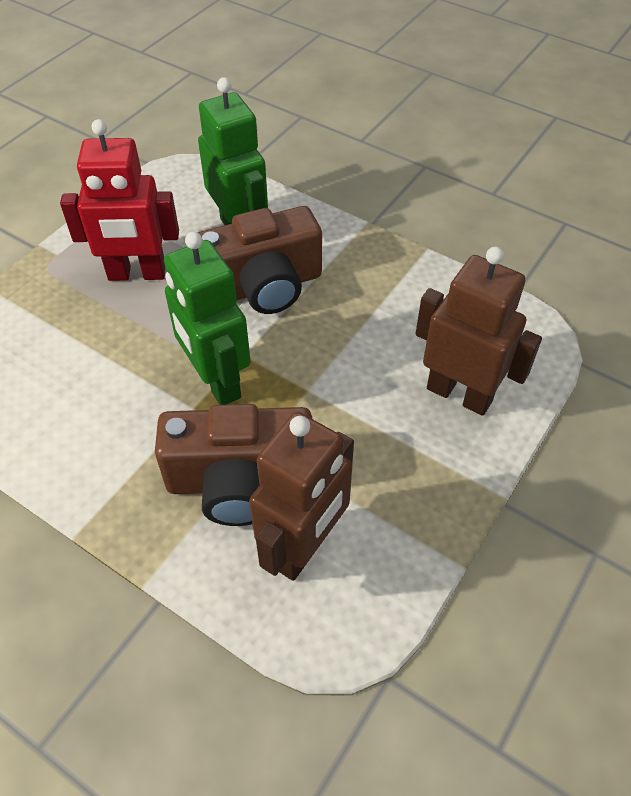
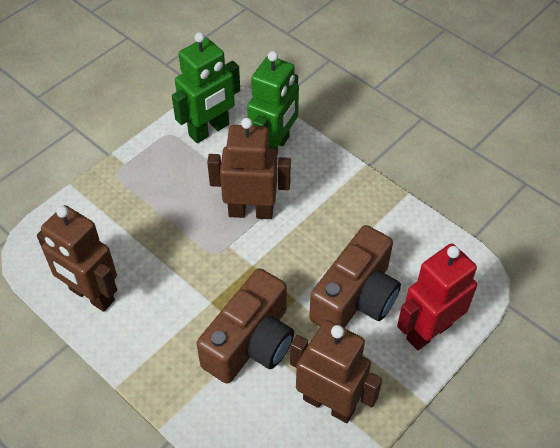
brown robot: 2 -> 3

